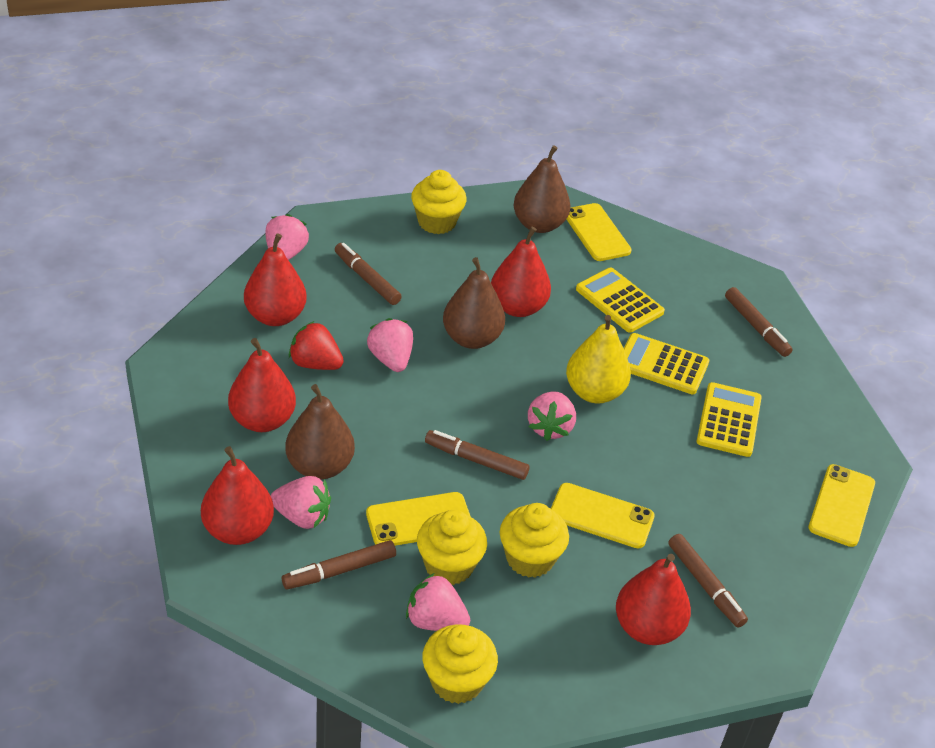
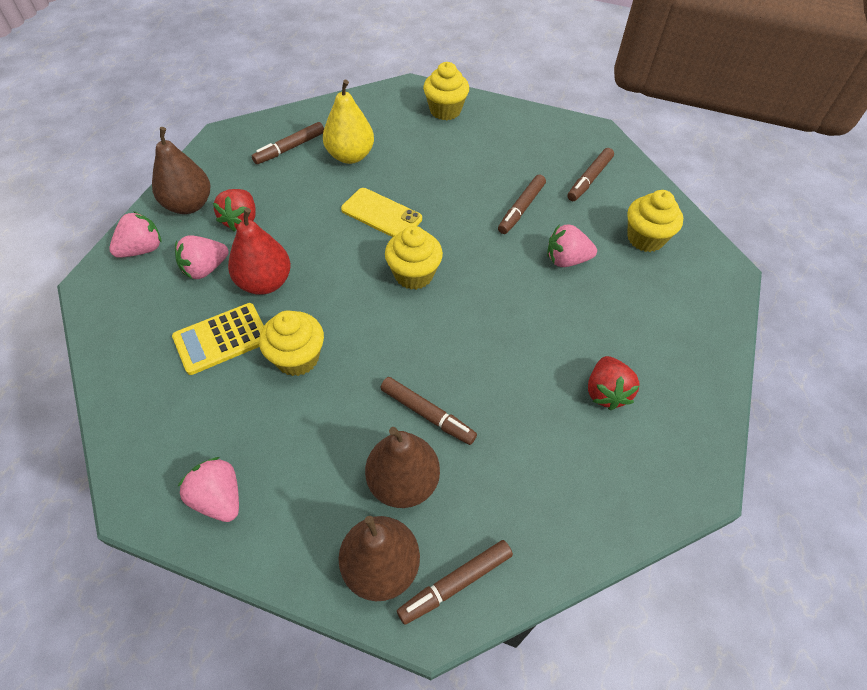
pink strawberry: 5 -> 4
red pear: 5 -> 1
red strawberry: 1 -> 2
yellow calculator: 3 -> 1
yellow phone: 4 -> 1

